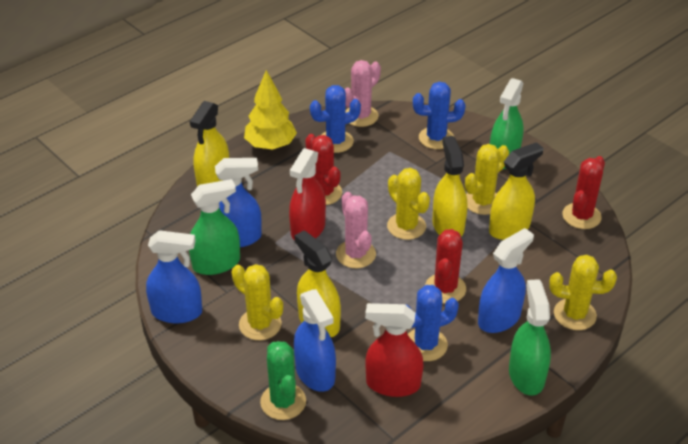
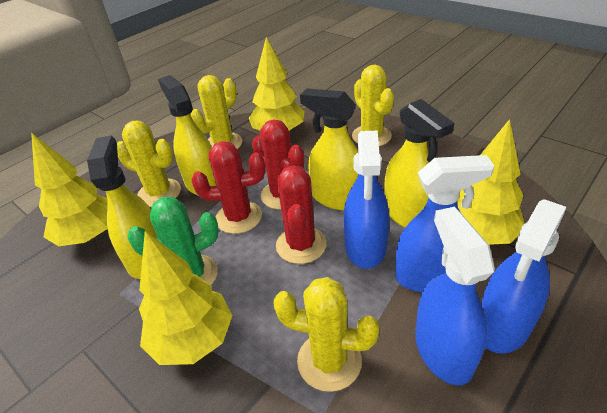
blue cactus: 3 -> 0
green spray bottle: 3 -> 0
pink cactus: 2 -> 0
red spray bottle: 2 -> 0
yellow tree: 1 -> 4

